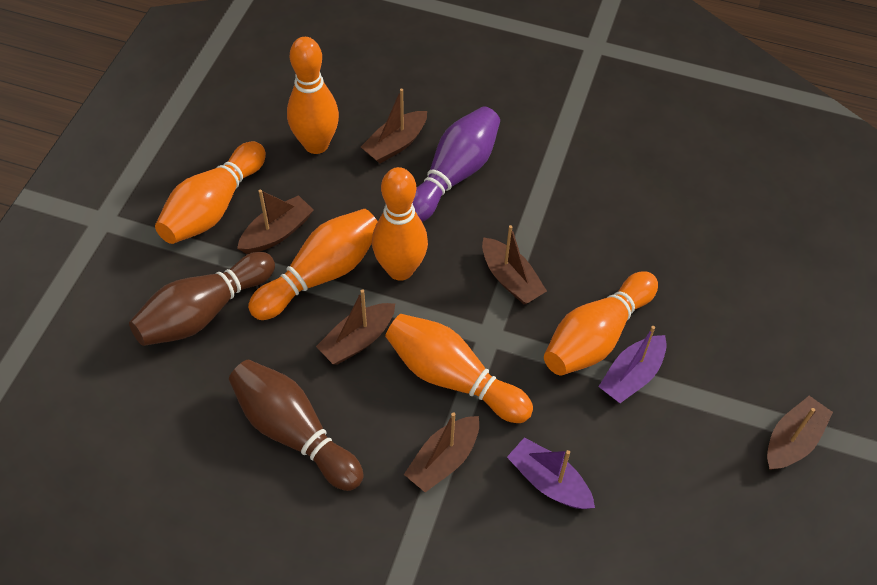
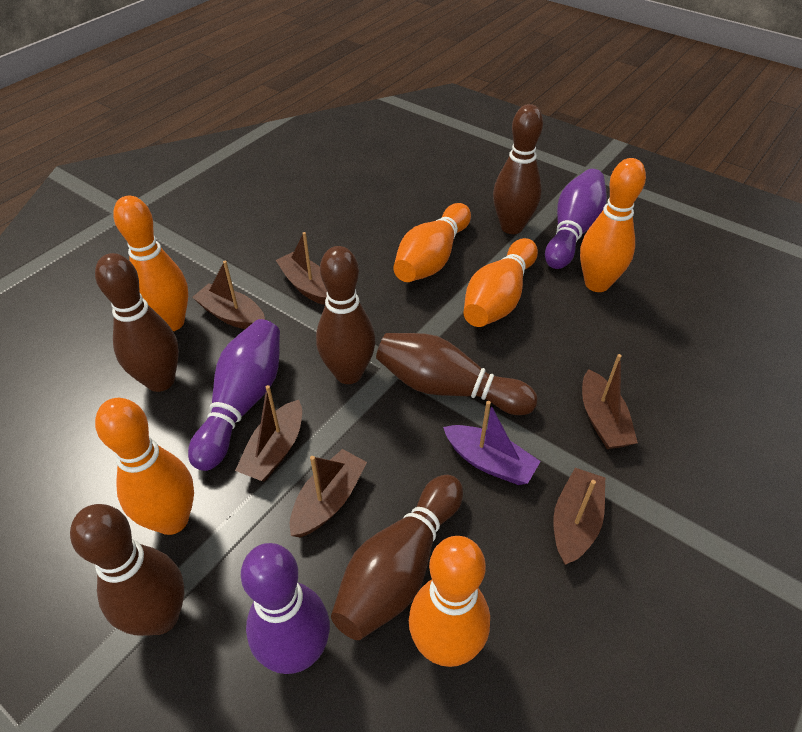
brown bowling pin: 2 -> 6
purple boat: 2 -> 1
purple bowling pin: 1 -> 3

